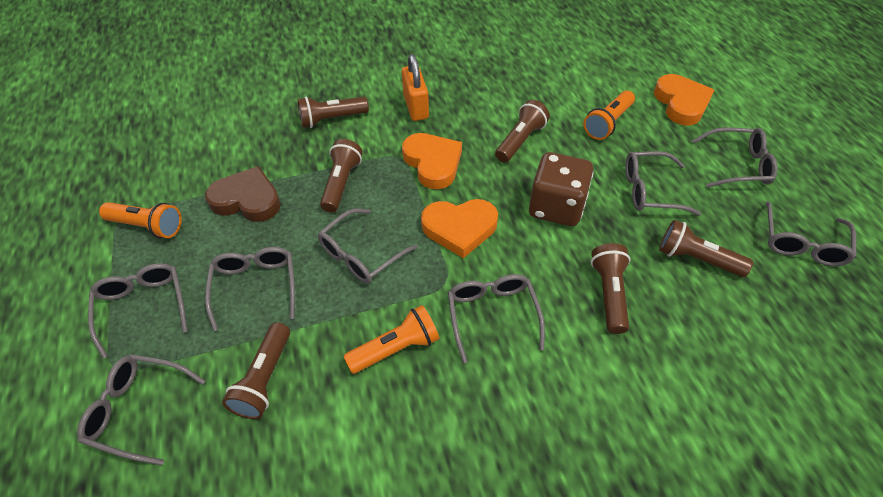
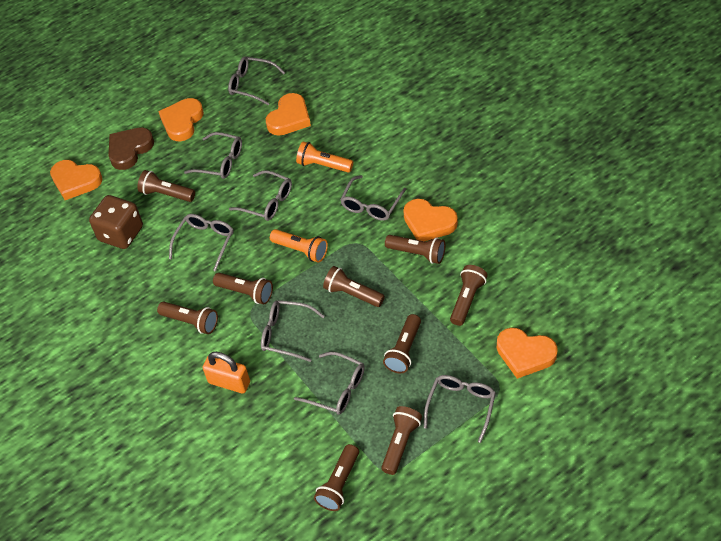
brown flashlight: 6 -> 9
orange flashlight: 3 -> 2
orange heart: 3 -> 5

